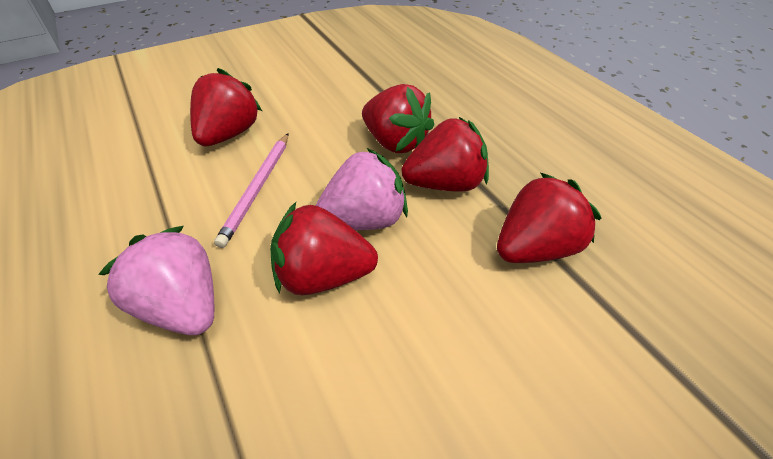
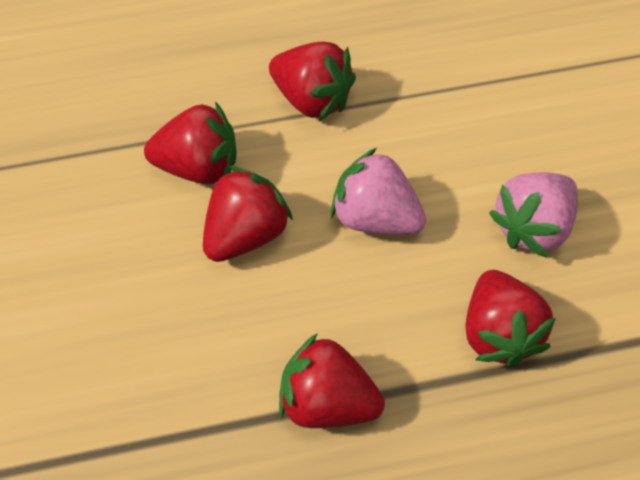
pink pencil: 1 -> 0

